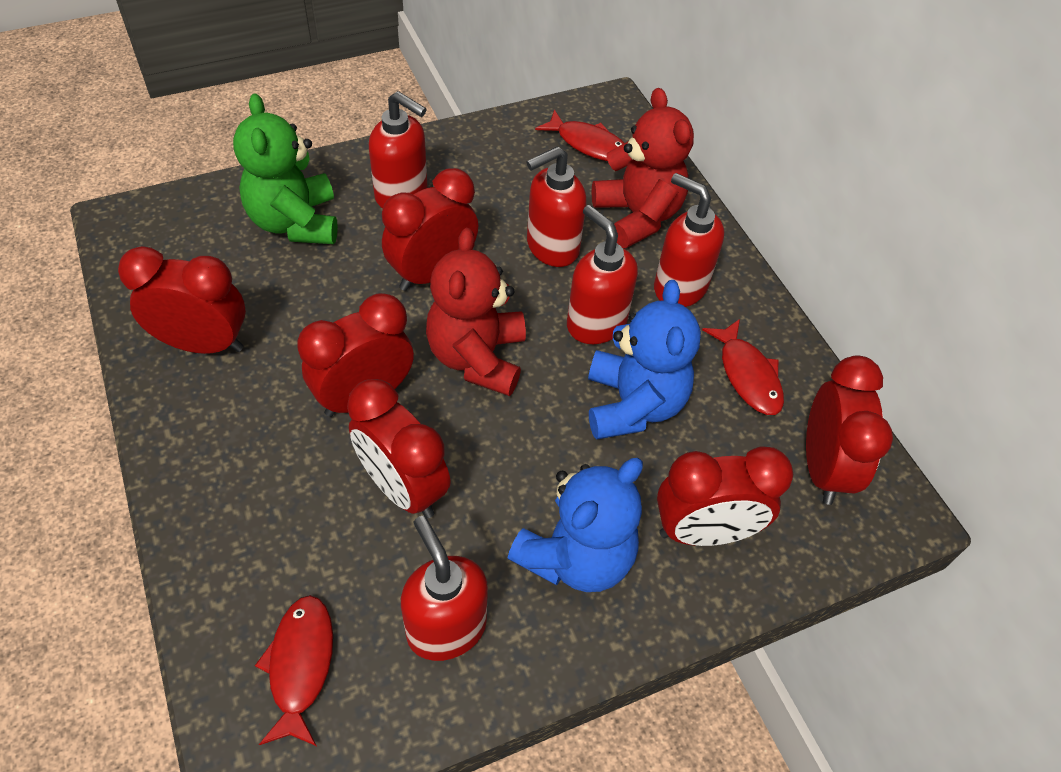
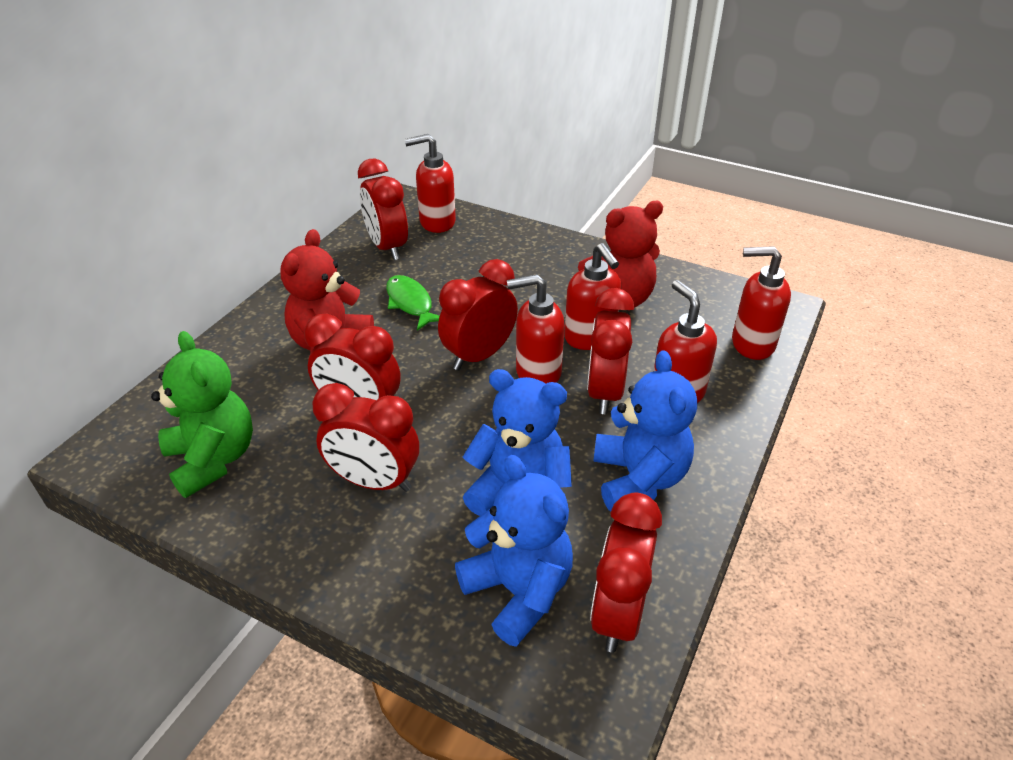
blue teddy bear: 2 -> 3
green fish: 0 -> 1
red fish: 3 -> 0

